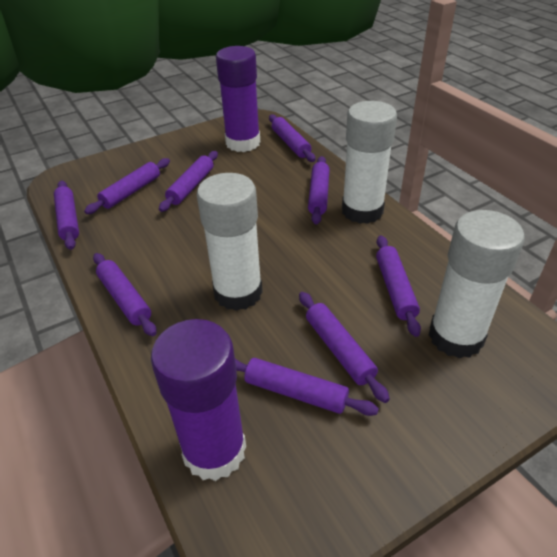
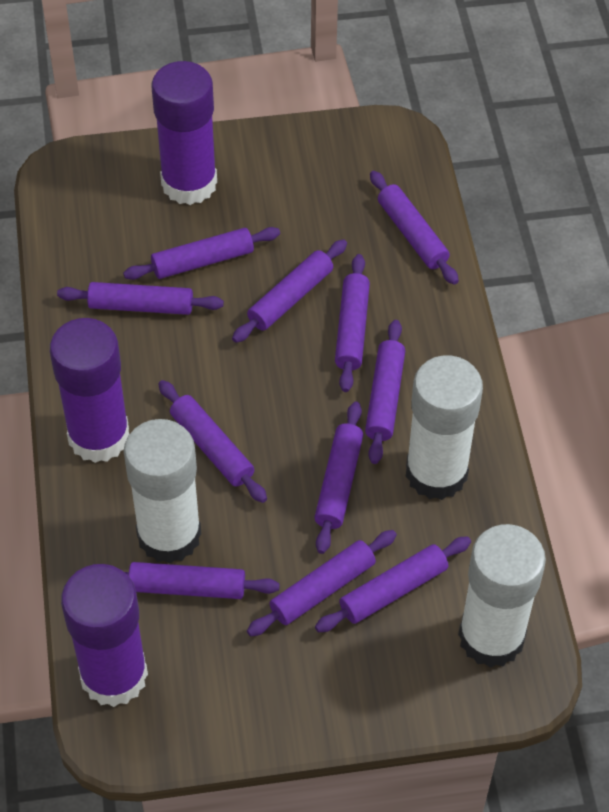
purple glue stick: 2 -> 3
purple rolling pin: 9 -> 11

